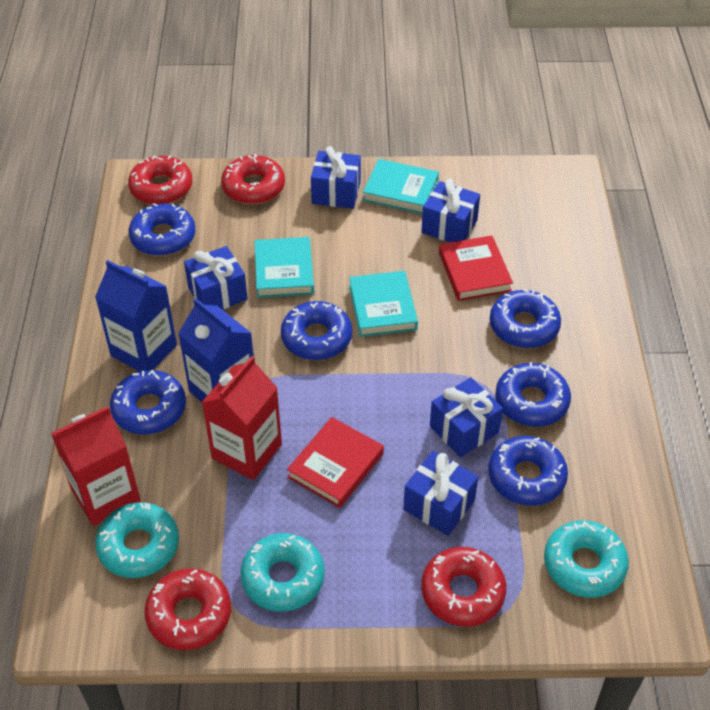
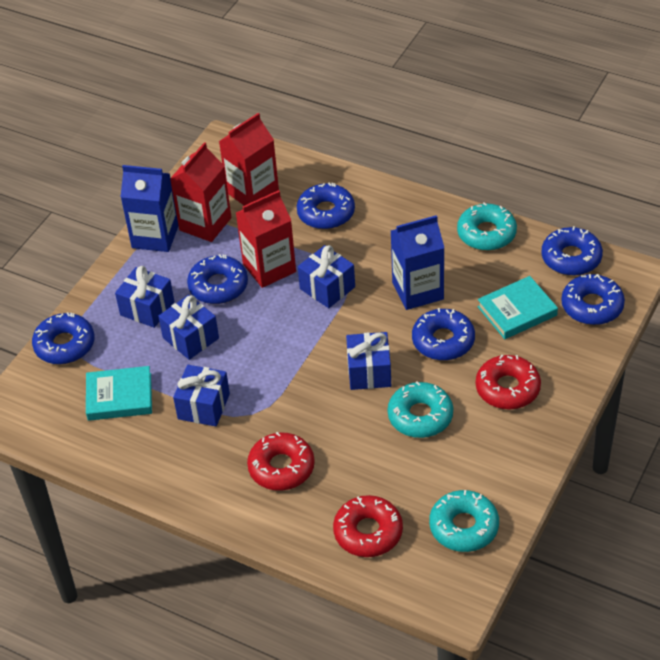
red book: 2 -> 0
red carton: 2 -> 3
red donut: 4 -> 3
turquoise book: 3 -> 2

